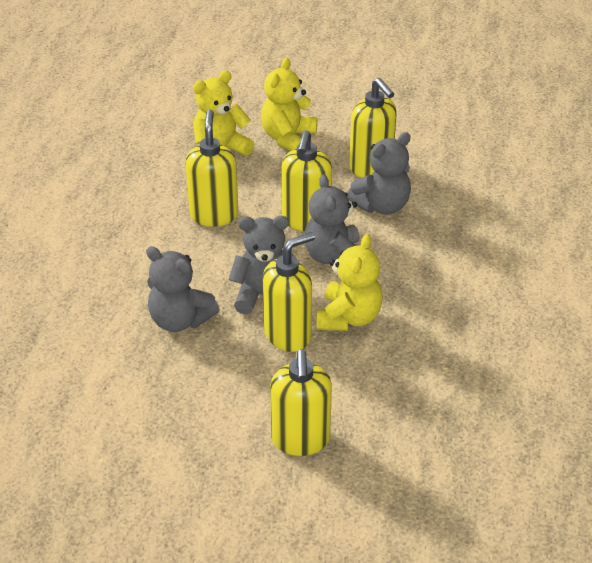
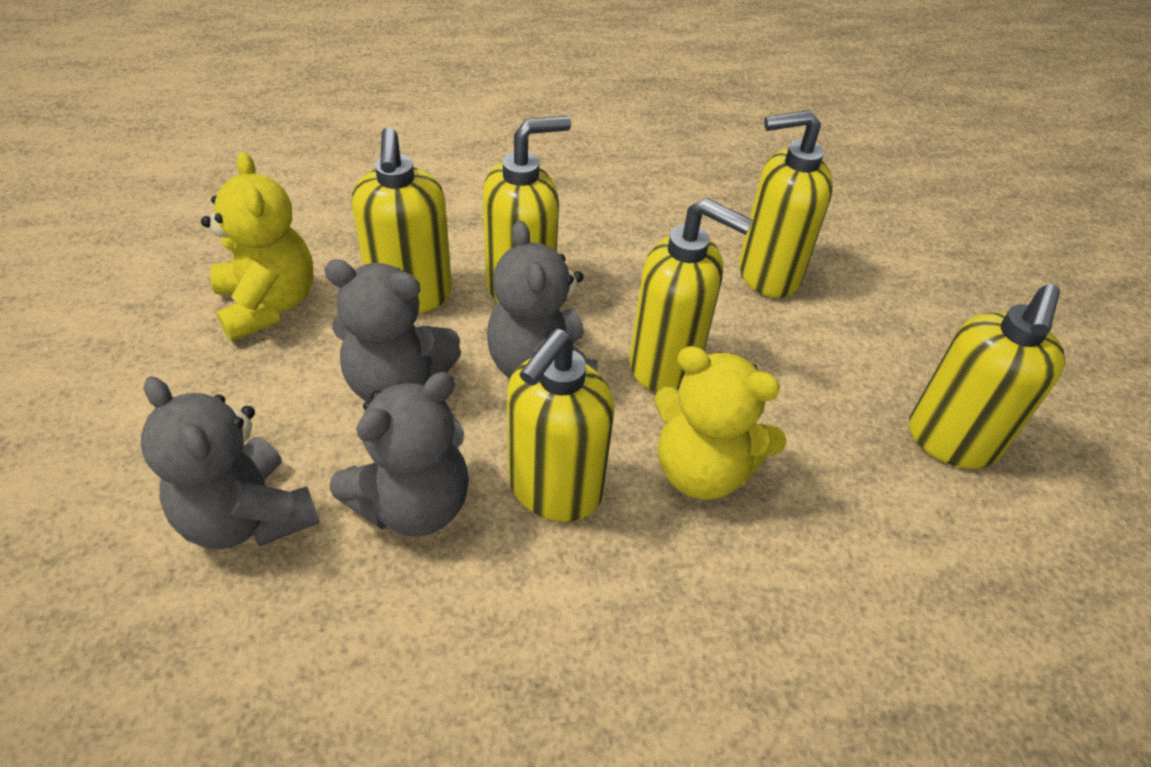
yellow soap dispenser: 5 -> 6
yellow teddy bear: 3 -> 2

